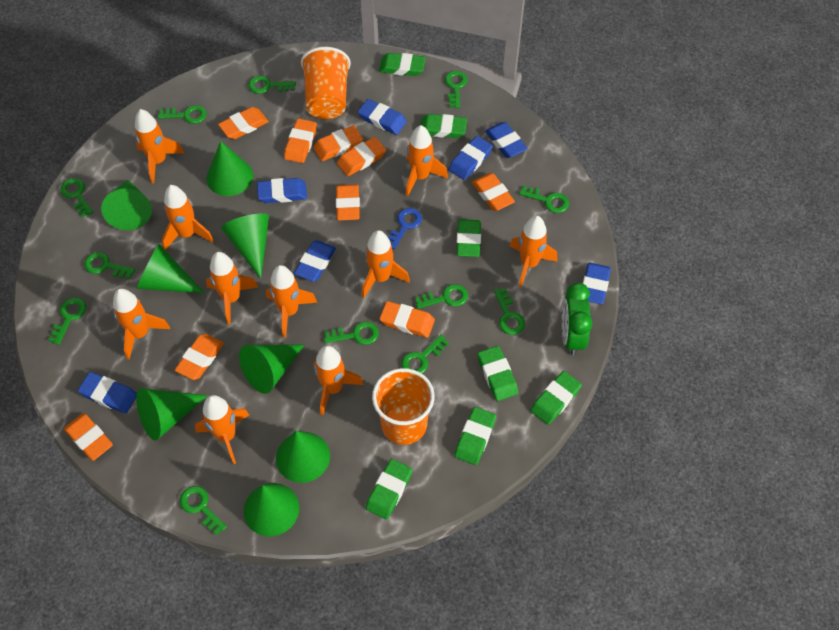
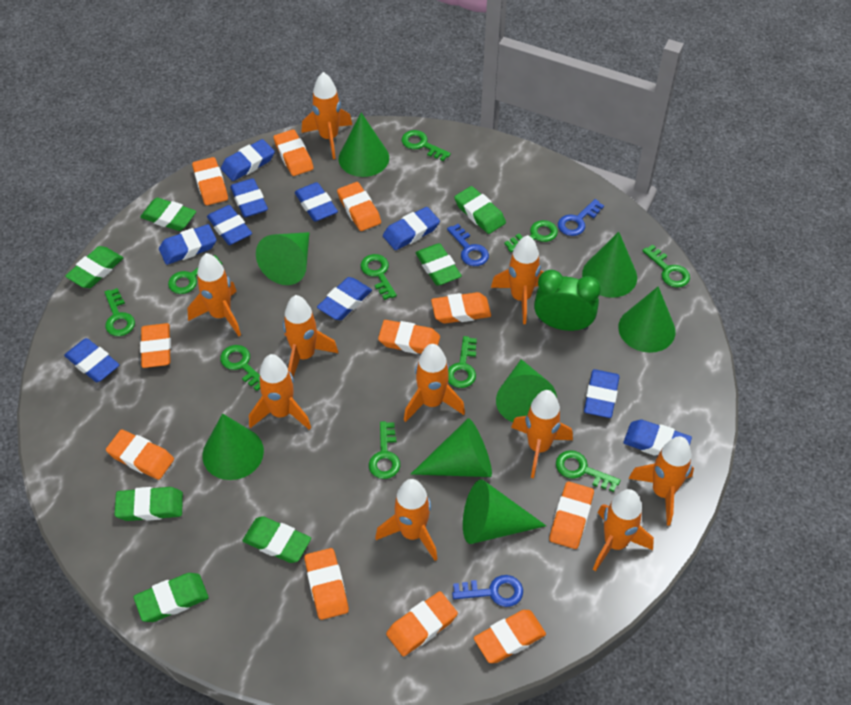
blue eraser: 7 -> 10
blue key: 1 -> 3
green key: 12 -> 10
orange cup: 2 -> 0
orange eraser: 9 -> 11

